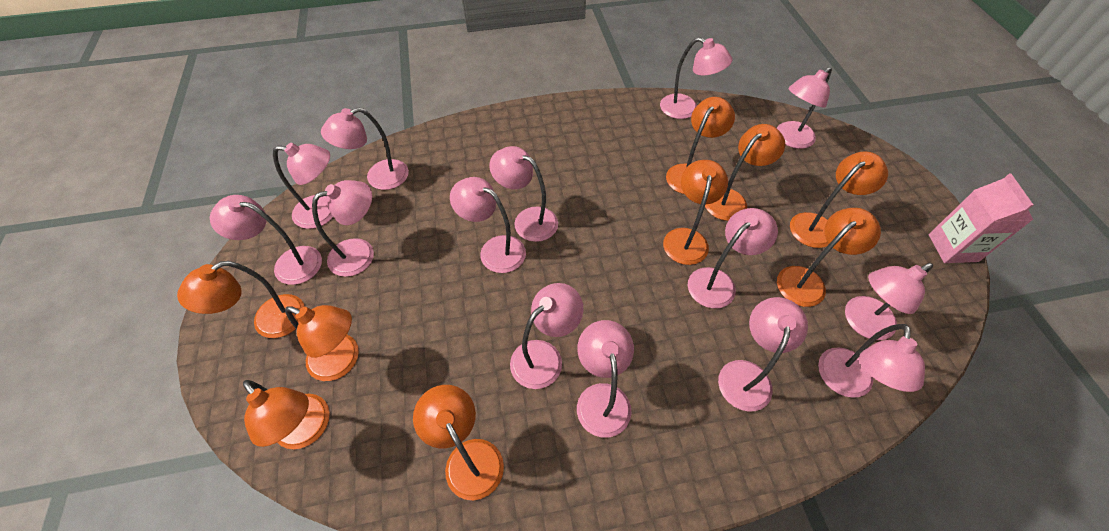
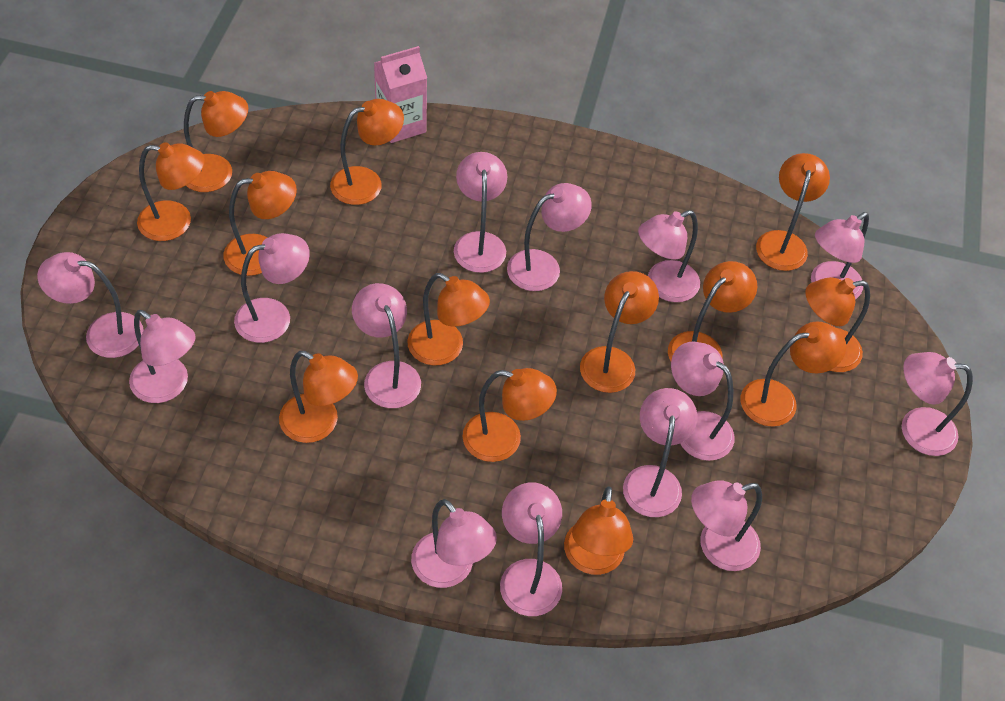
orange lamp: 9 -> 13

